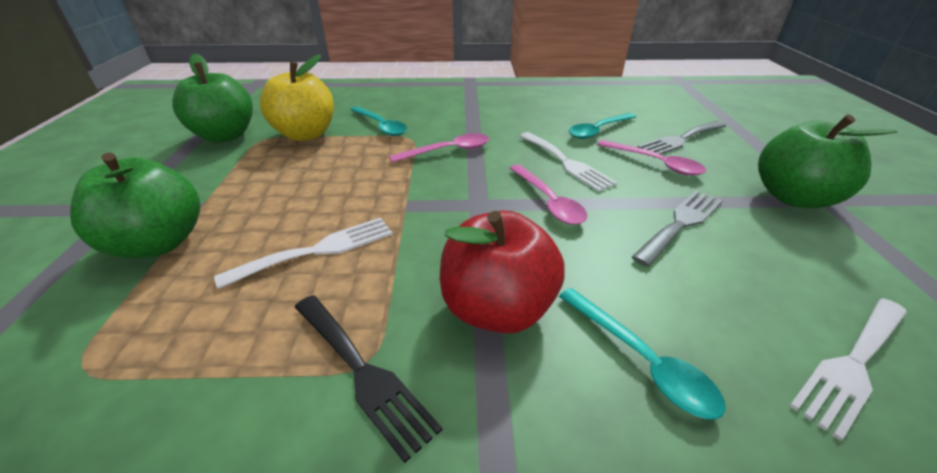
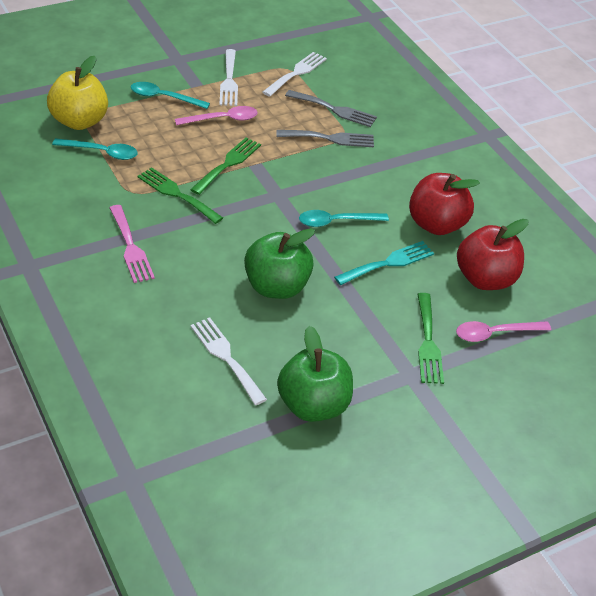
black fork: 1 -> 0
green apple: 3 -> 2
green fork: 0 -> 3
pink fork: 0 -> 1
pink spoon: 3 -> 2
red apple: 1 -> 2
turquoise fork: 0 -> 1

